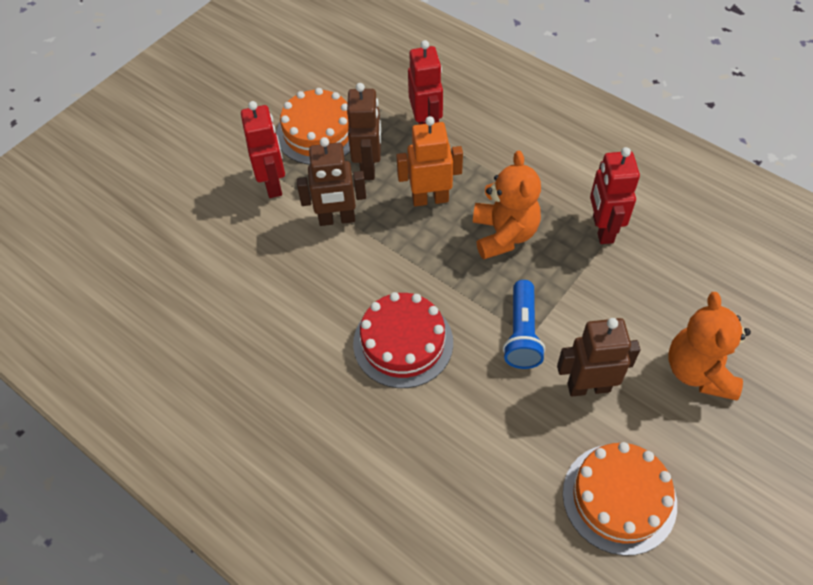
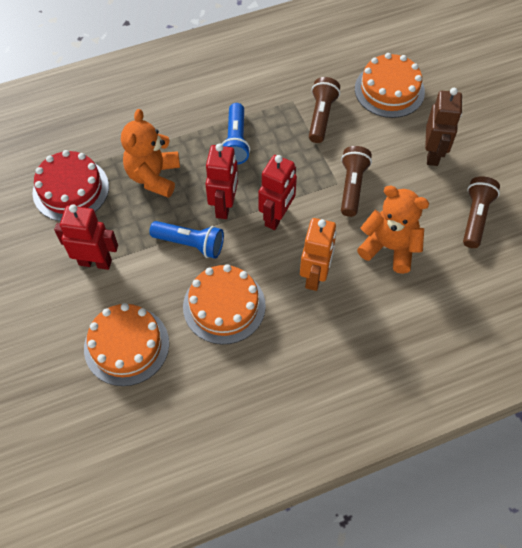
blue flashlight: 1 -> 2
brown flashlight: 0 -> 3
brown robot: 3 -> 1
orange cake: 2 -> 3

